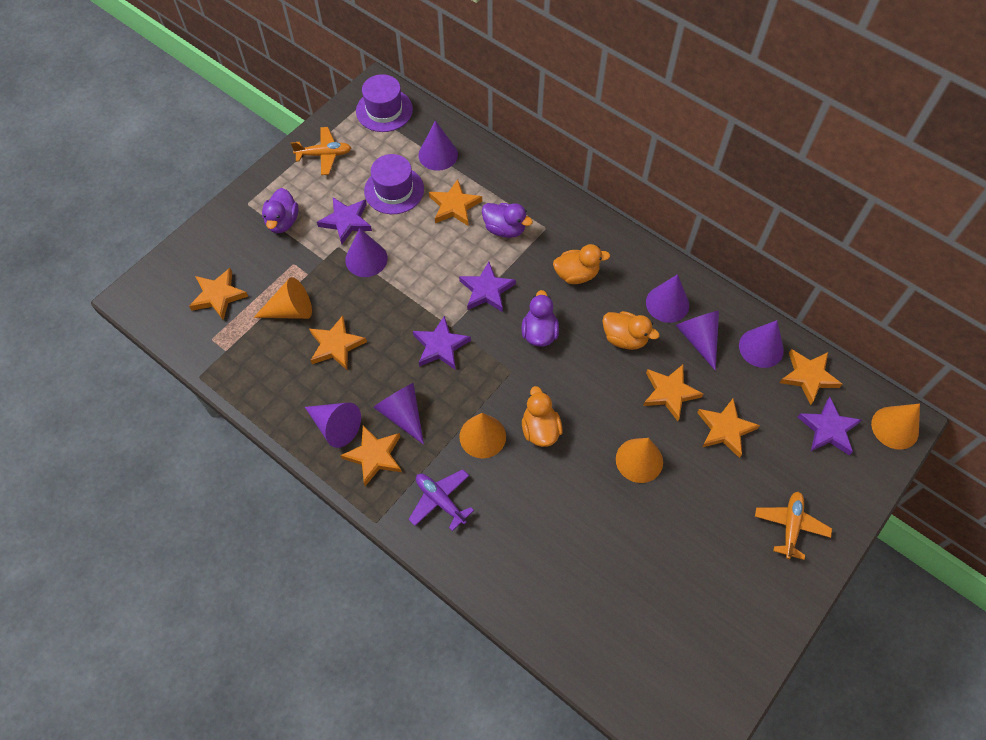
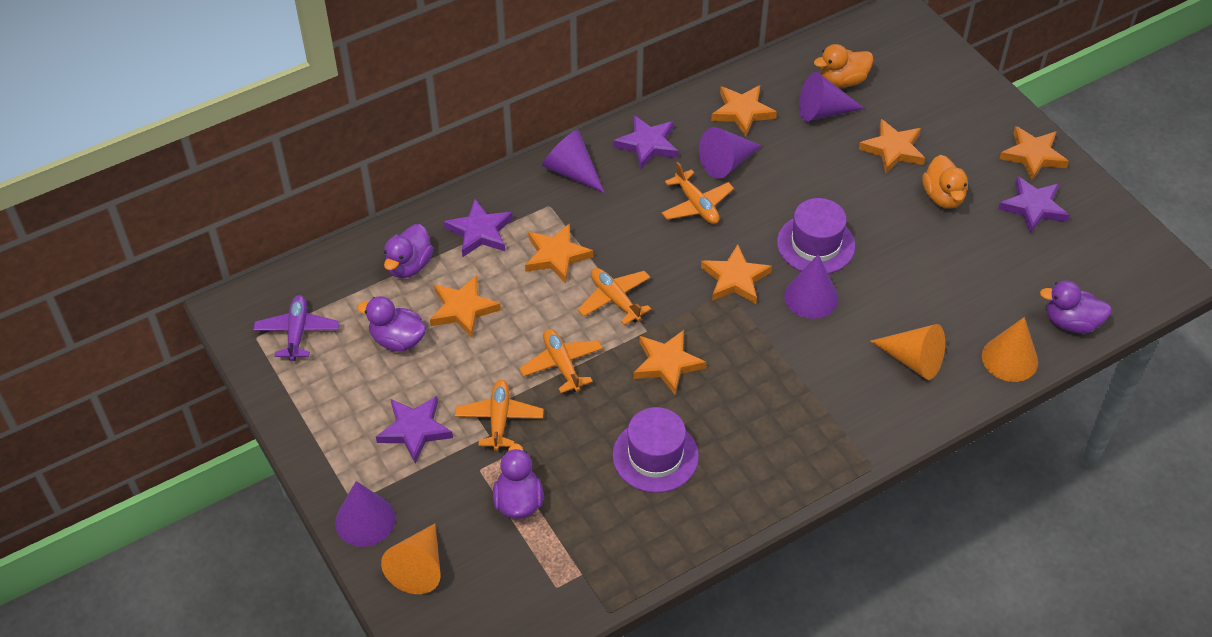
orange cone: 4 -> 3
orange duck: 3 -> 2
orange plane: 2 -> 4
purple cone: 7 -> 5
purple duck: 3 -> 4

